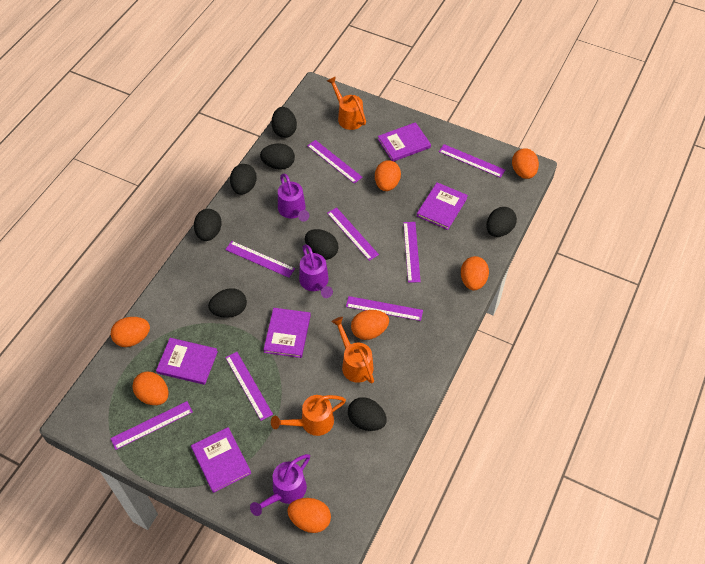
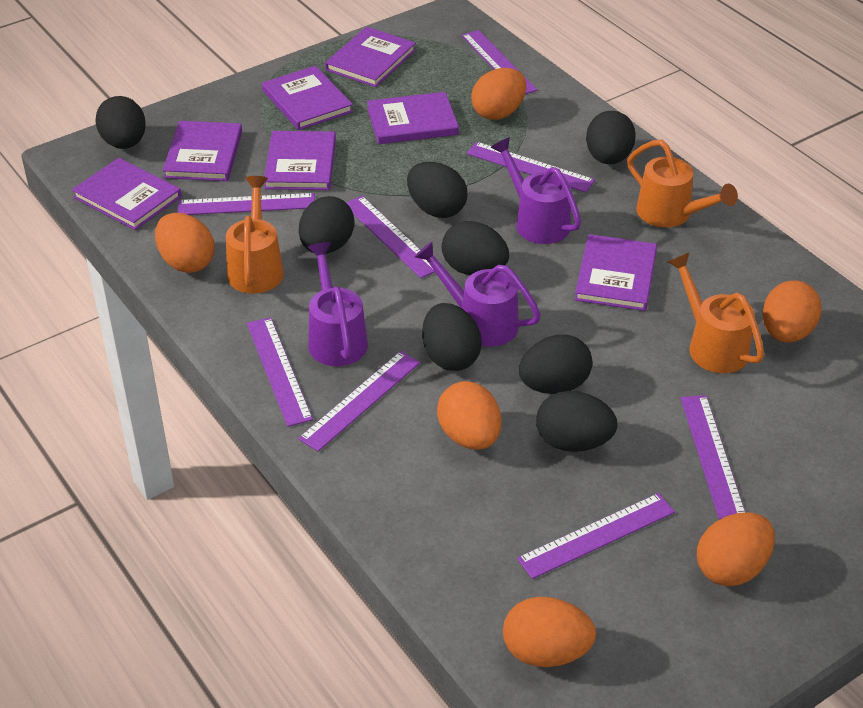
orange egg: 7 -> 6
purple book: 5 -> 7

